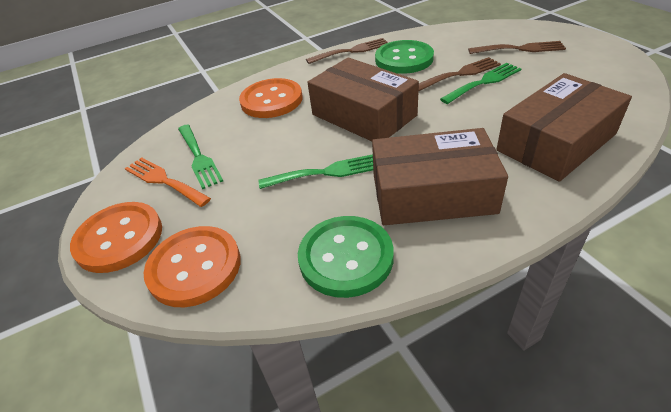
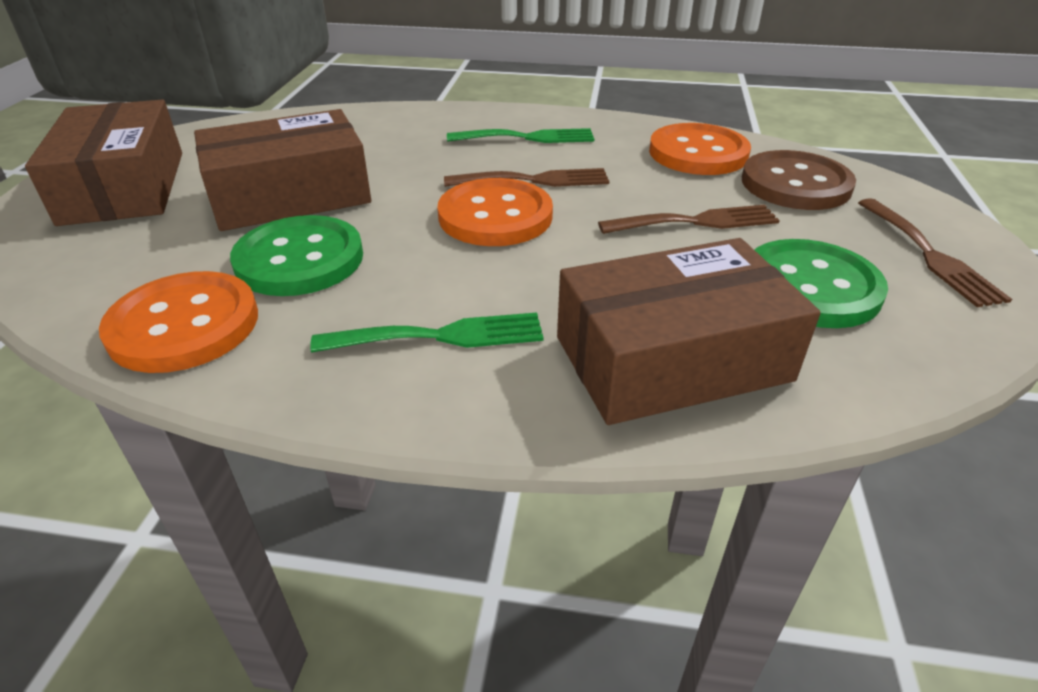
brown button: 0 -> 1
green fork: 3 -> 2
orange fork: 1 -> 0

